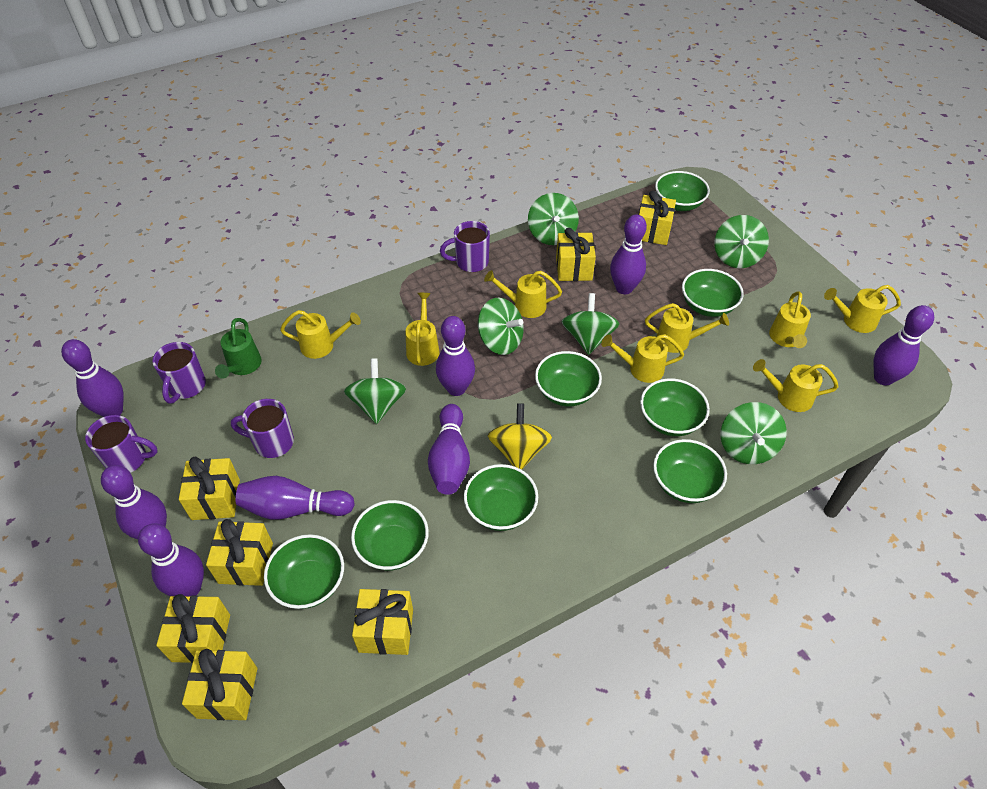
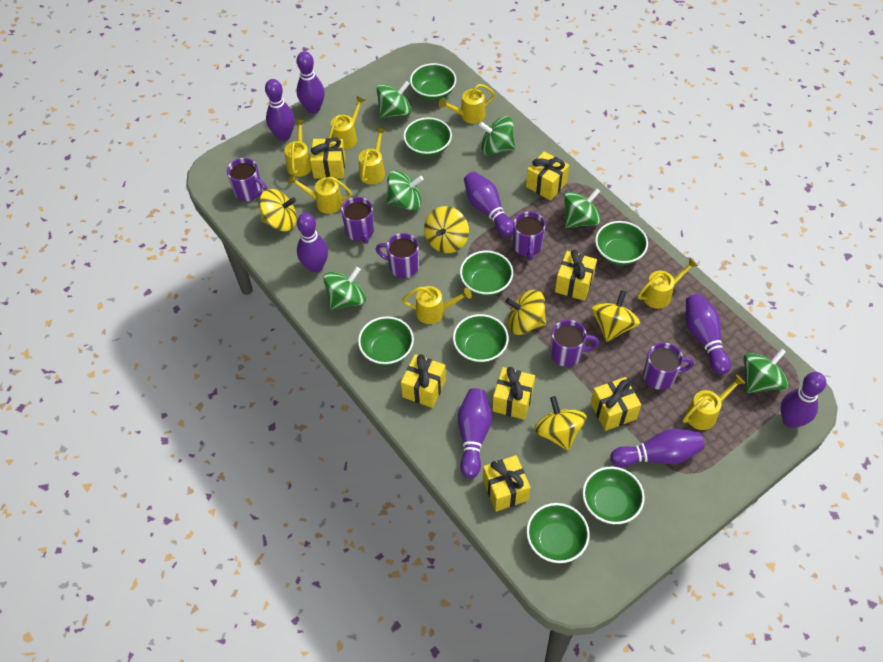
green watering can: 1 -> 0
purple mug: 4 -> 6
yellow spinning top: 1 -> 5

